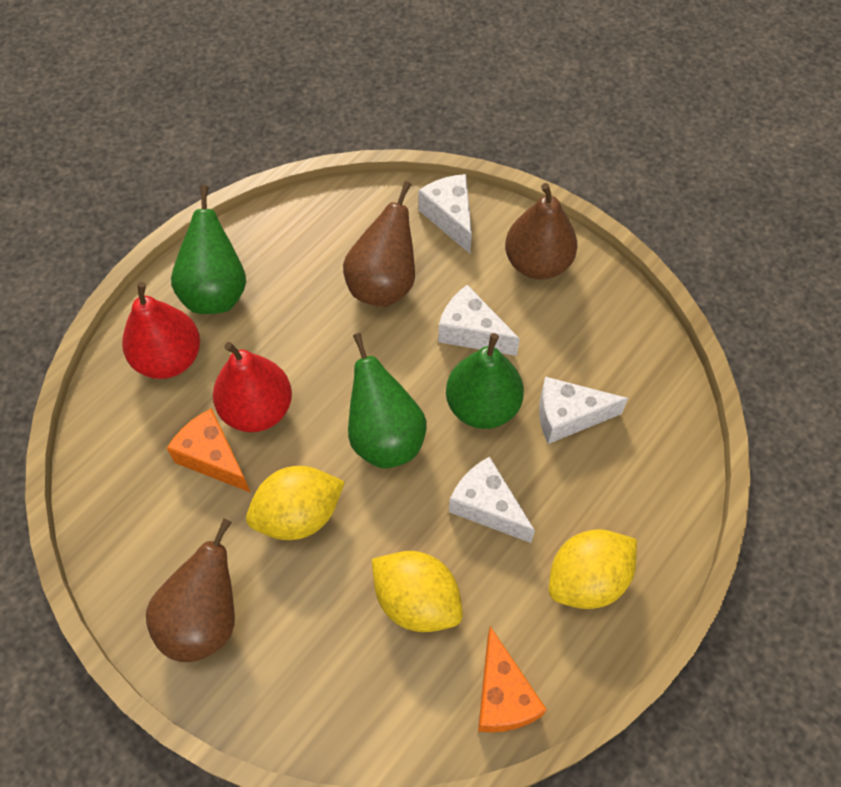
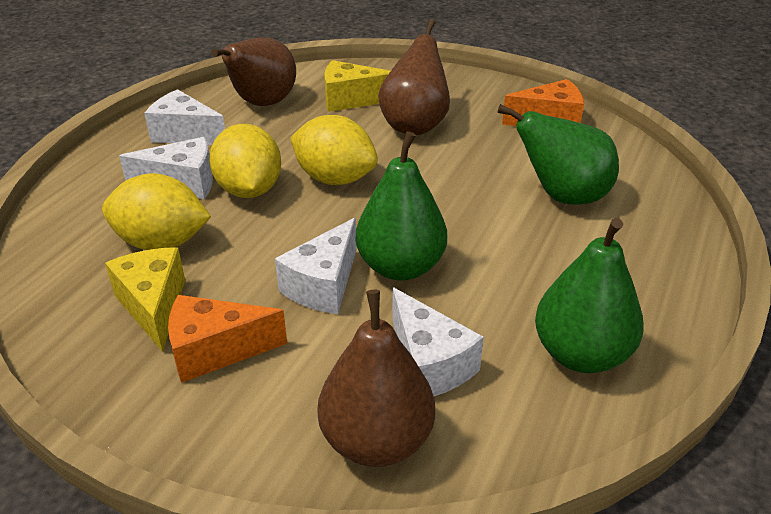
red pear: 2 -> 0
yellow cheese: 0 -> 2

